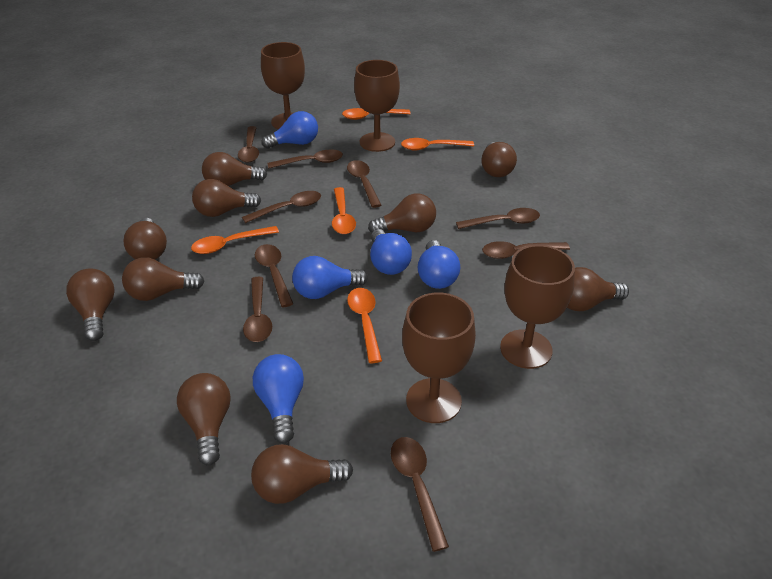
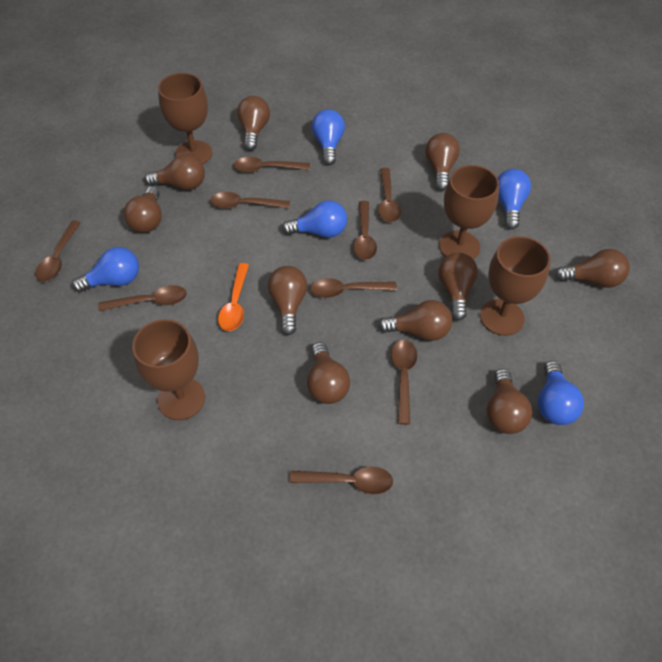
orange spoon: 5 -> 1

